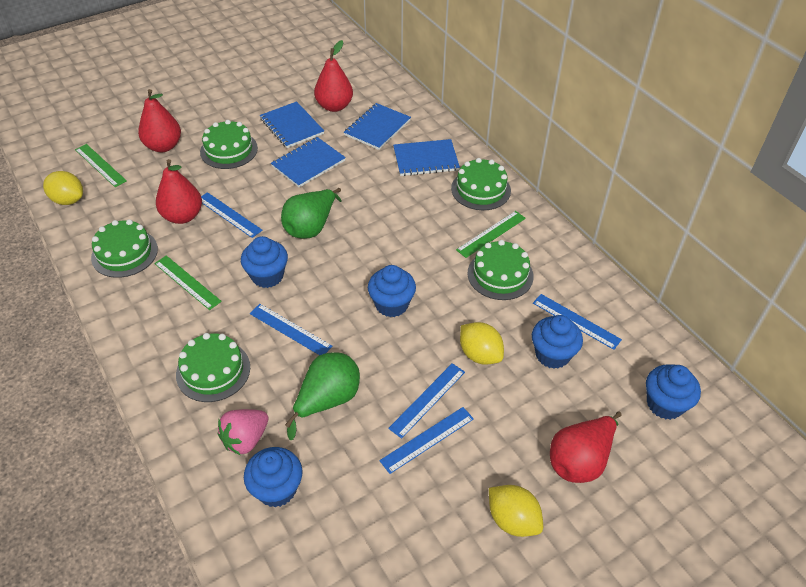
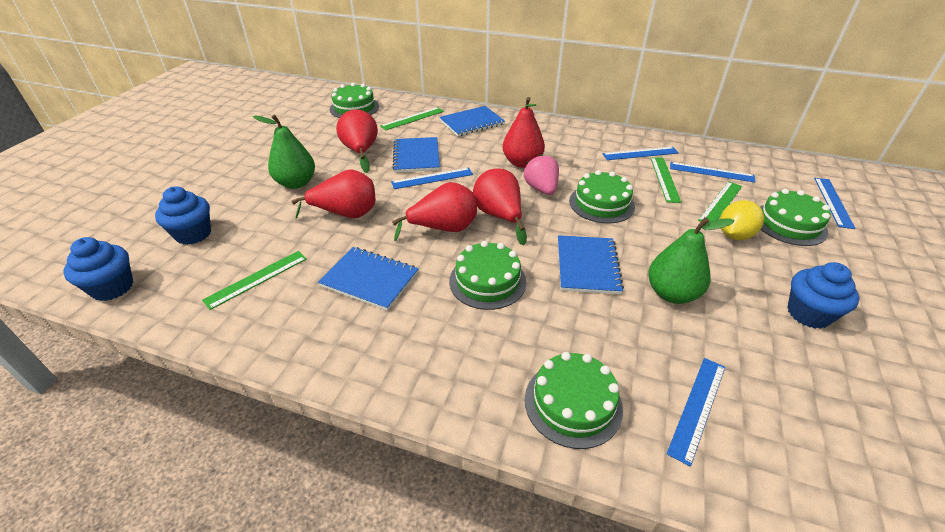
blue cupcake: 5 -> 3
green ruler: 3 -> 4
red pear: 4 -> 5
yellow lemon: 3 -> 1

